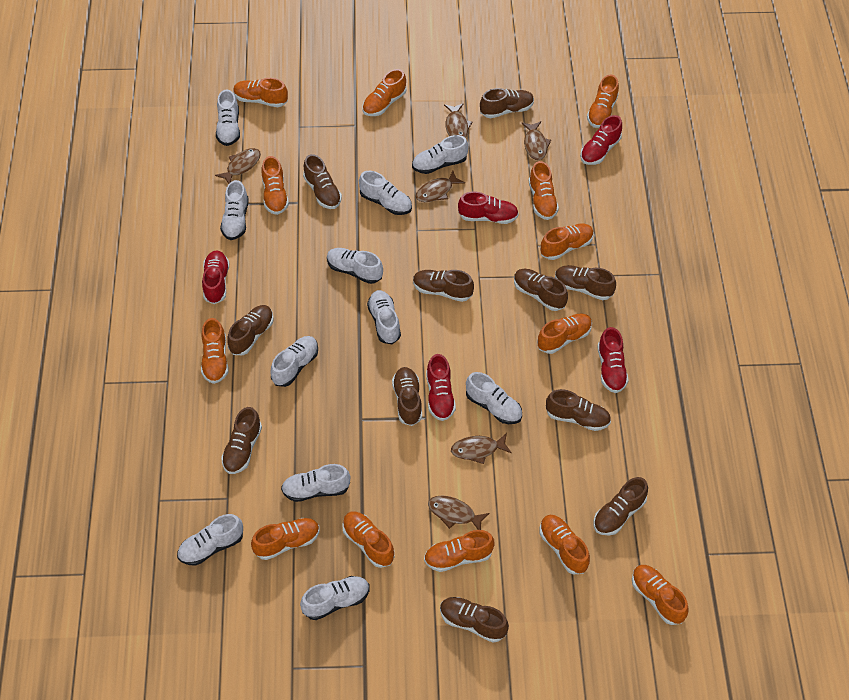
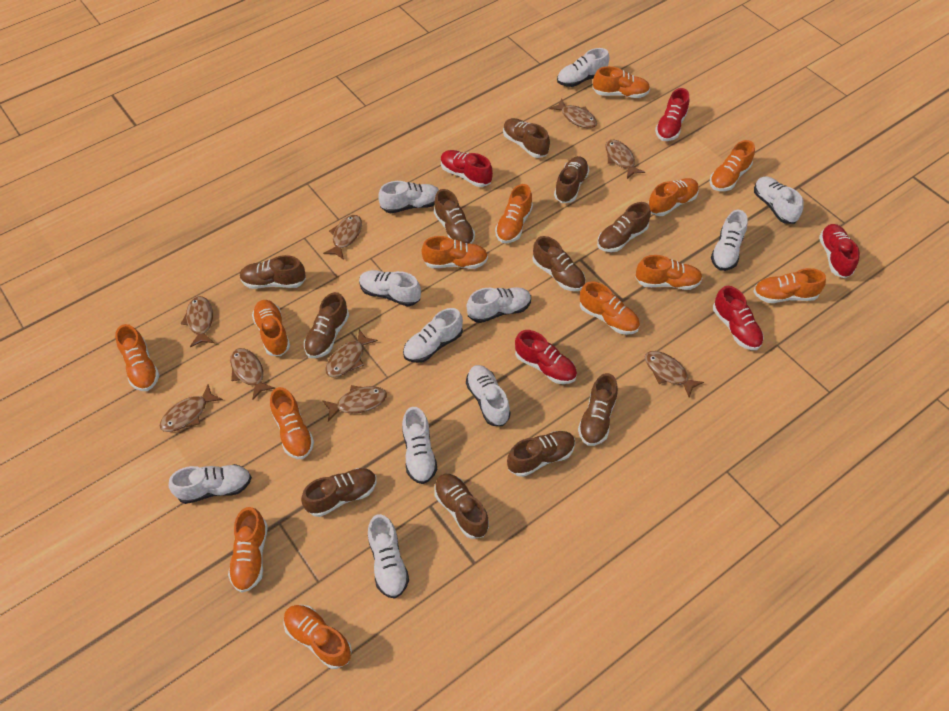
brown fish: 6 -> 9

